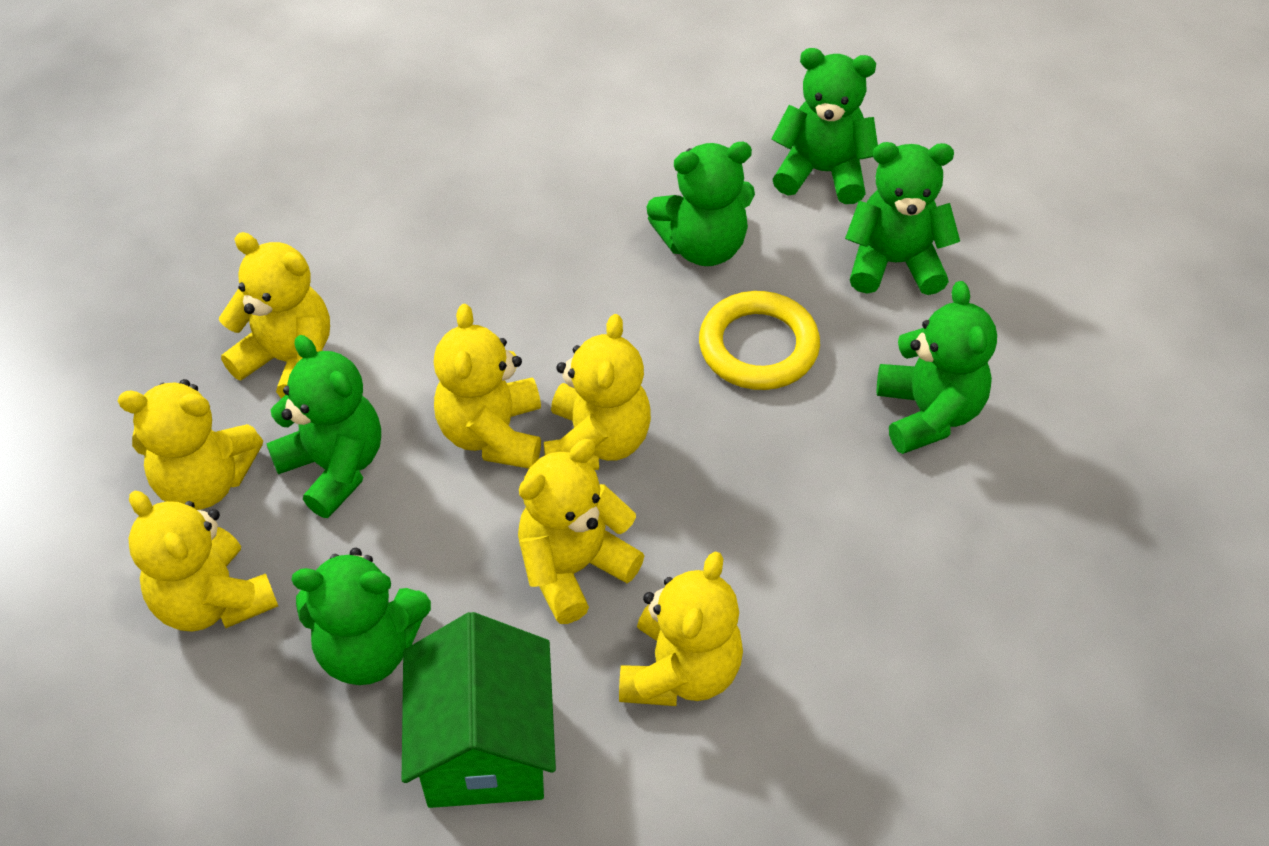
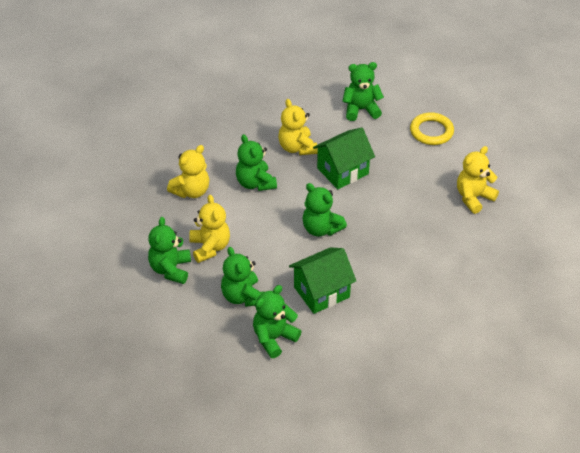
green house: 1 -> 2
yellow teddy bear: 7 -> 4

